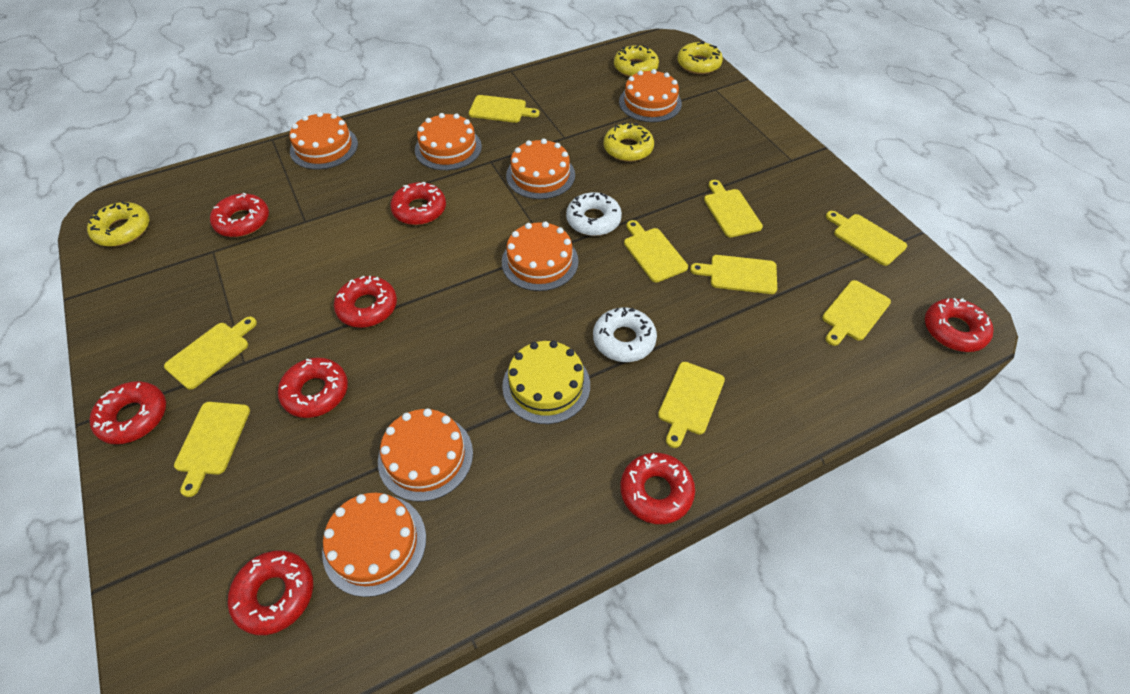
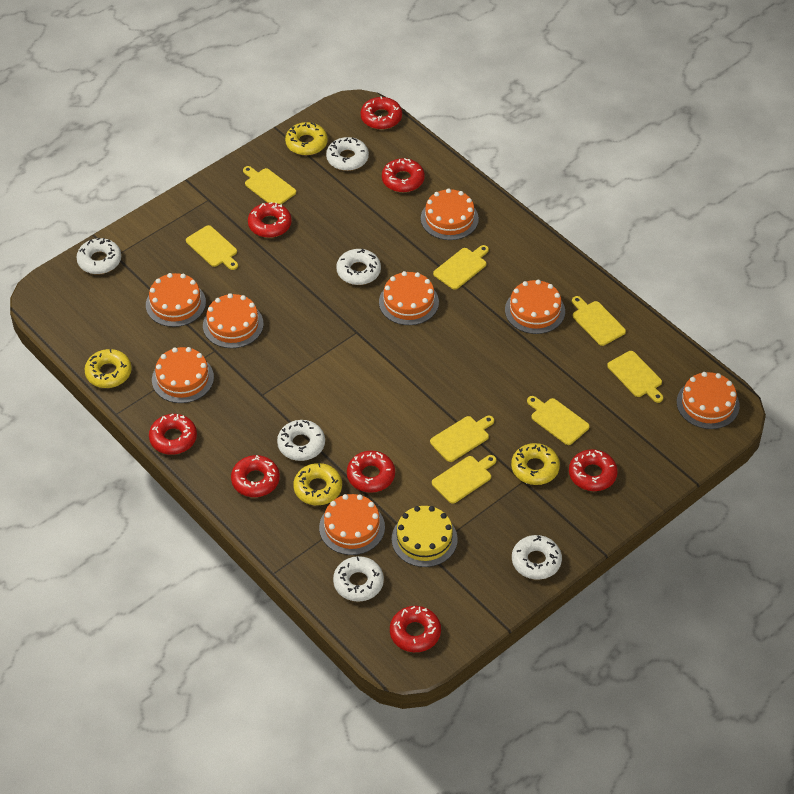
orange cake: 7 -> 8
white donut: 2 -> 6
yellow cutting board: 9 -> 8

